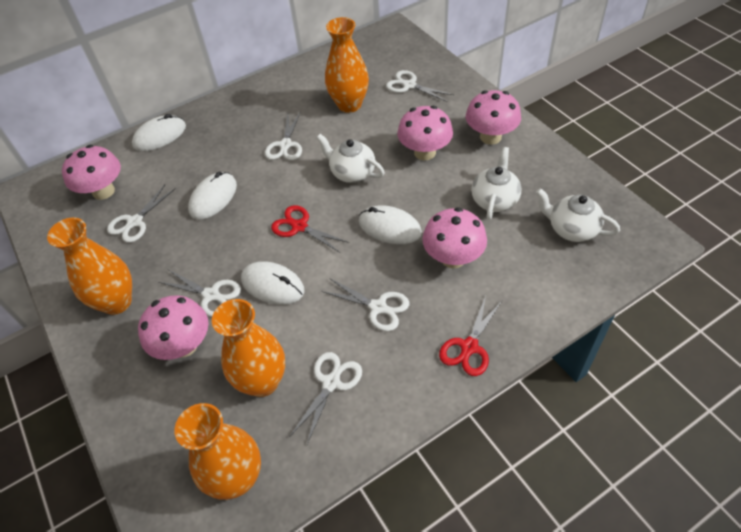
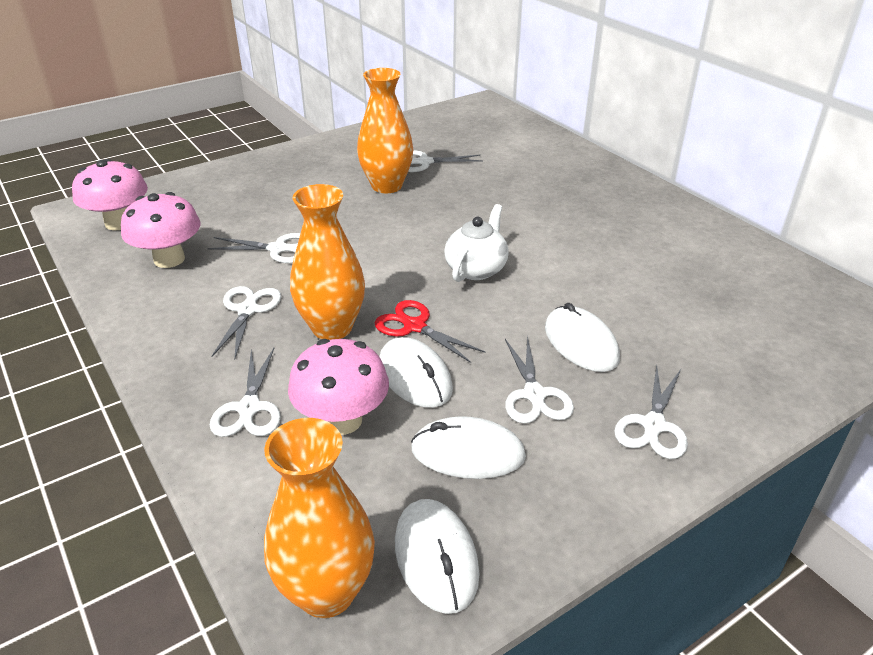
orange vase: 4 -> 3
pink mushroom: 5 -> 3
red scissors: 2 -> 1
white teapot: 3 -> 1

